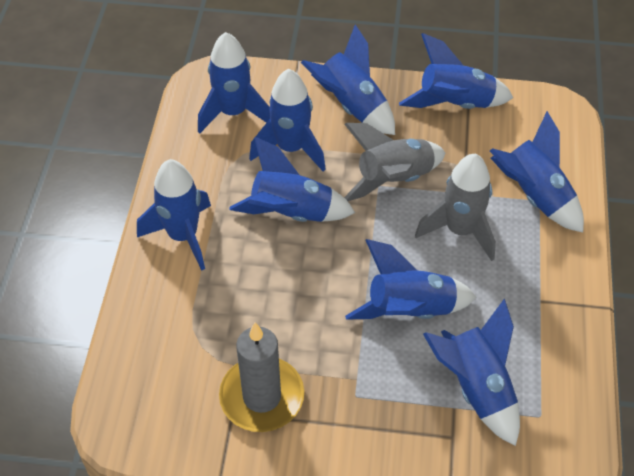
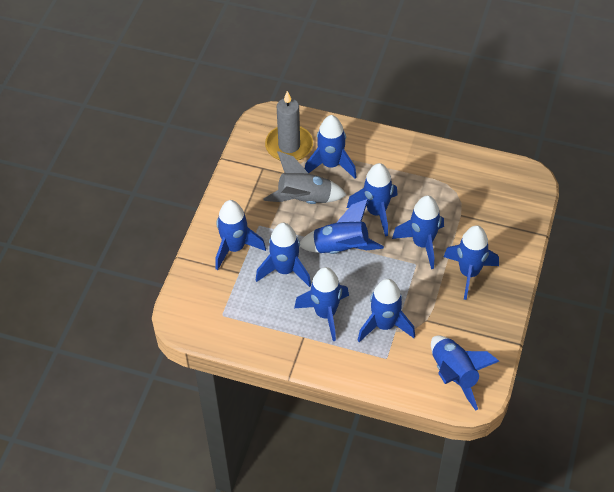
blue rocket: 9 -> 10
grey rocket: 2 -> 1

